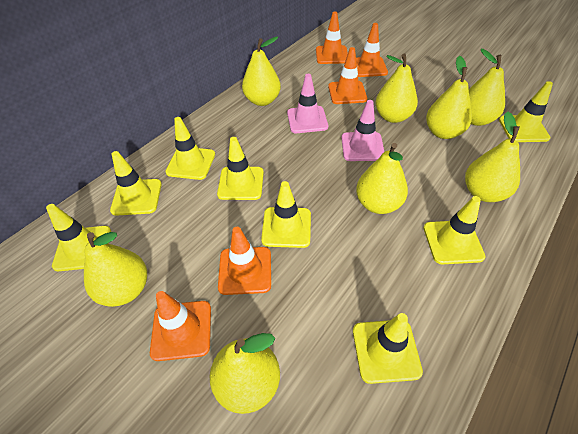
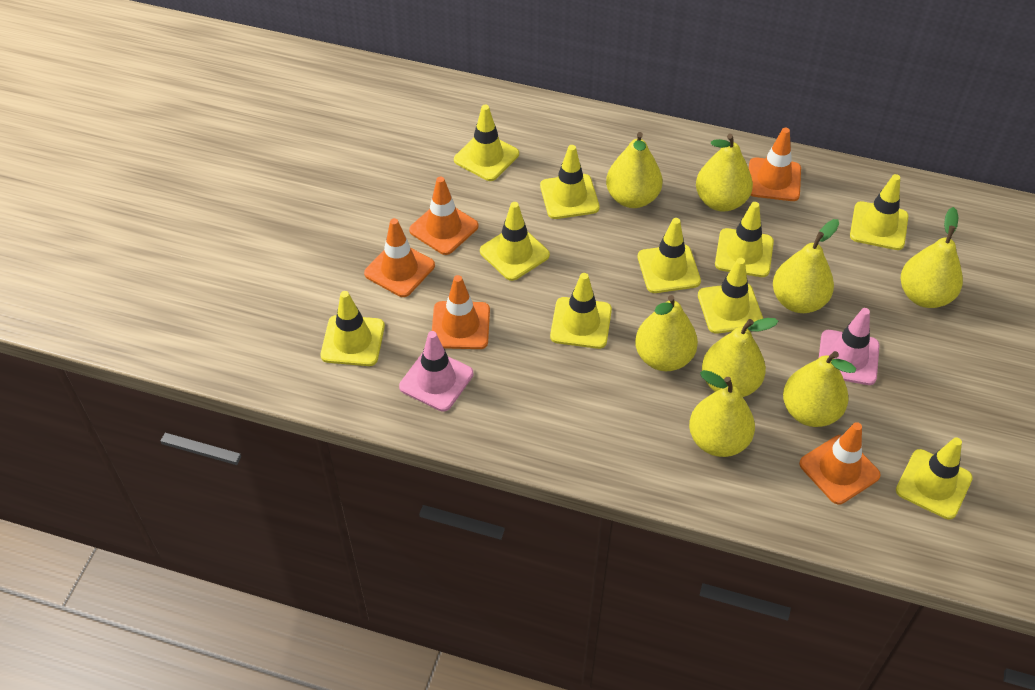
yellow traffic cone: 8 -> 10

